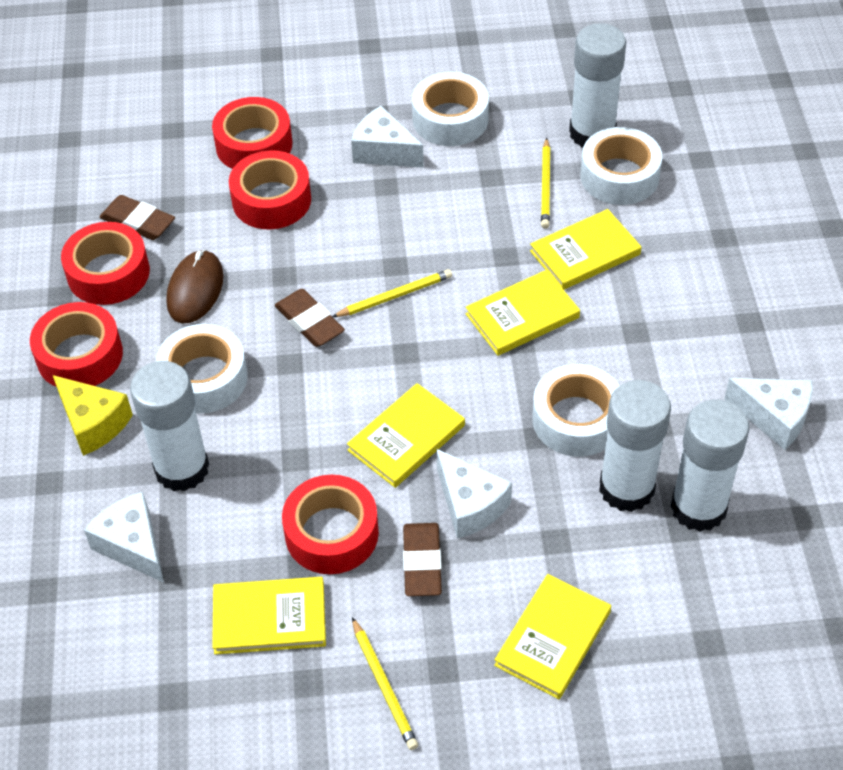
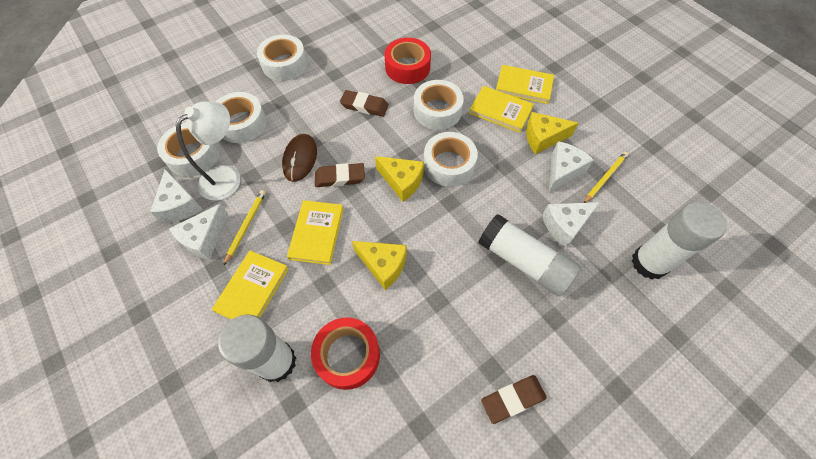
red tape: 5 -> 2
white glue stick: 4 -> 3
white lamp: 0 -> 1
white tape: 4 -> 5
yellow book: 5 -> 4
yellow cheese: 1 -> 3
yellow pencil: 3 -> 2

